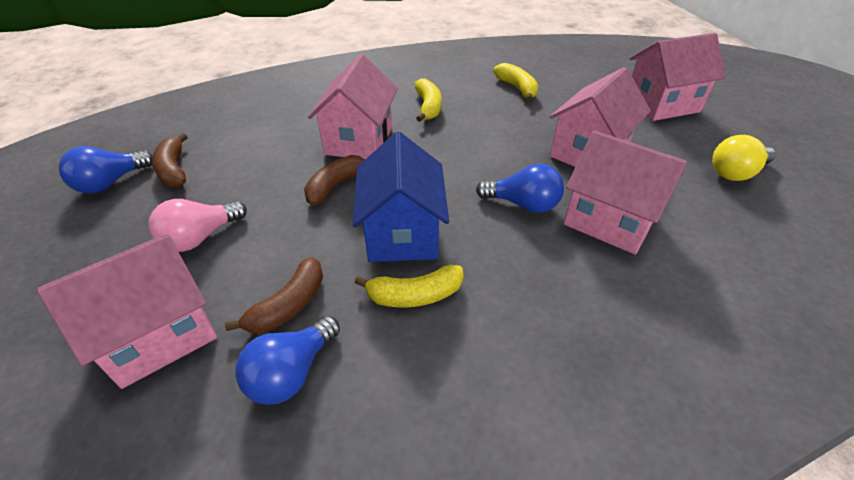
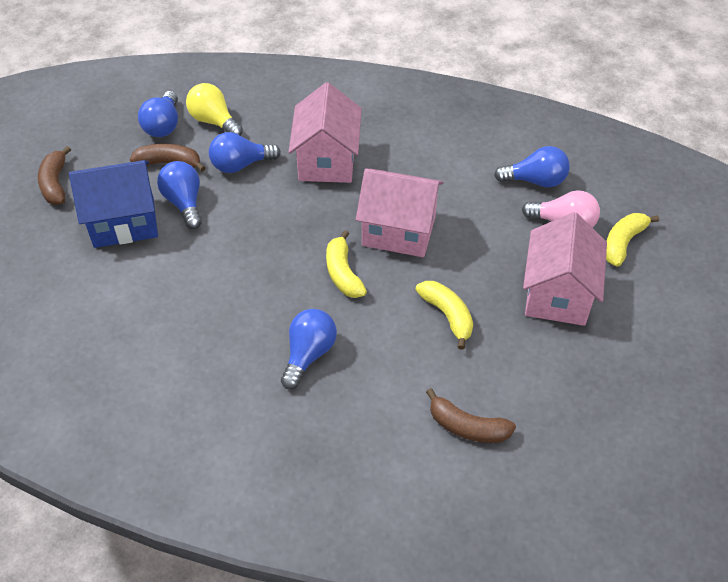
blue light bulb: 3 -> 5
pink house: 5 -> 3

